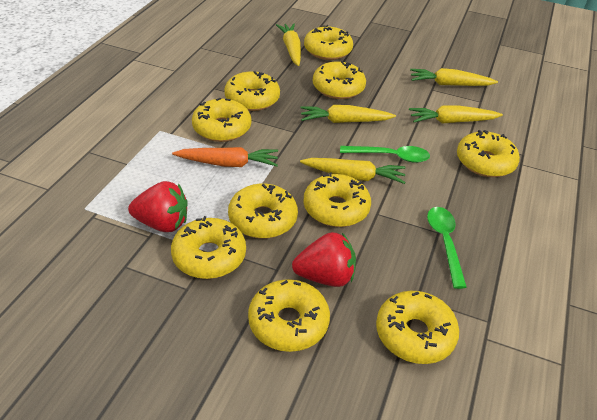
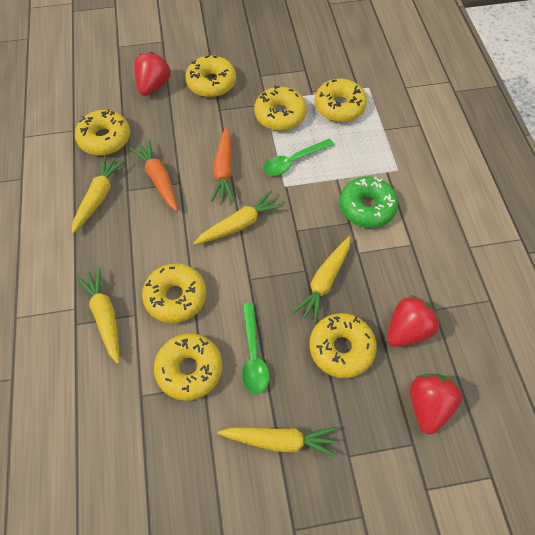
green donut: 0 -> 1
orange carrot: 1 -> 2
red strawberry: 2 -> 3
yellow donut: 10 -> 7

